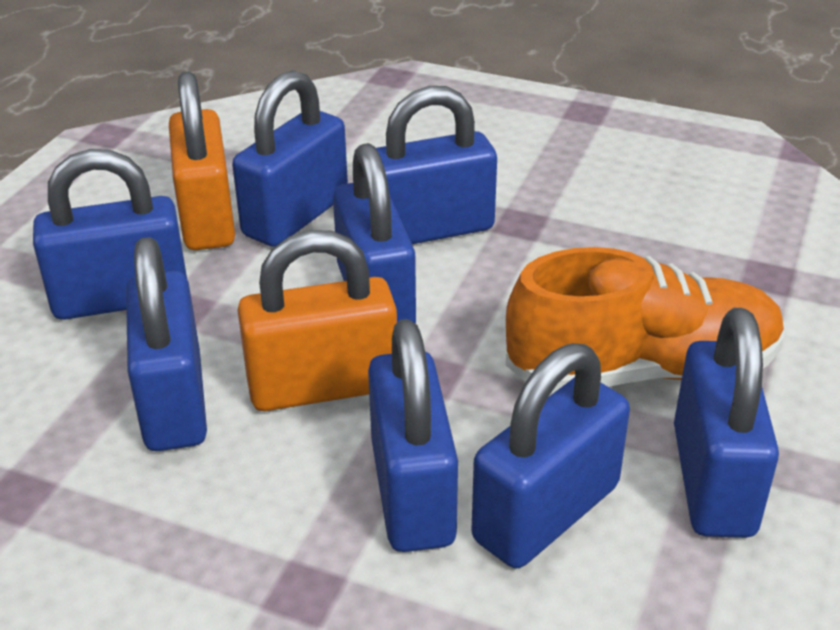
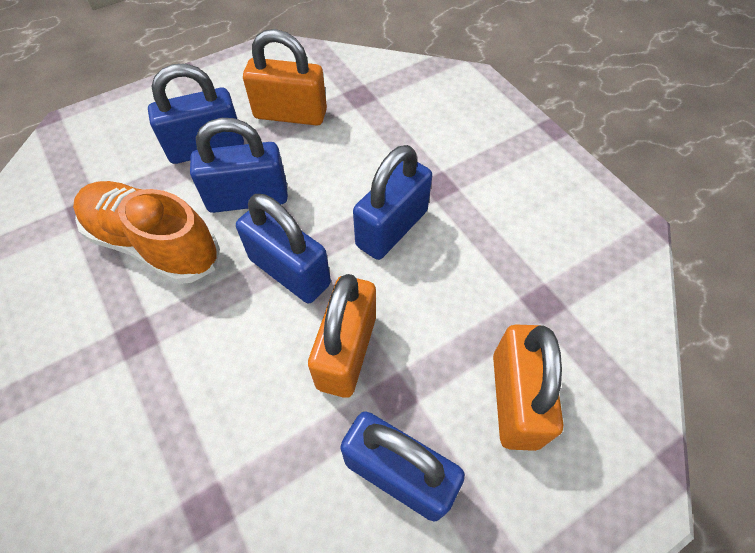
blue padlock: 8 -> 5
orange padlock: 2 -> 3

